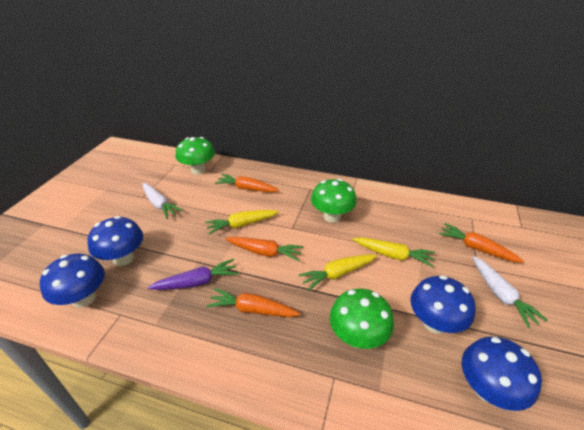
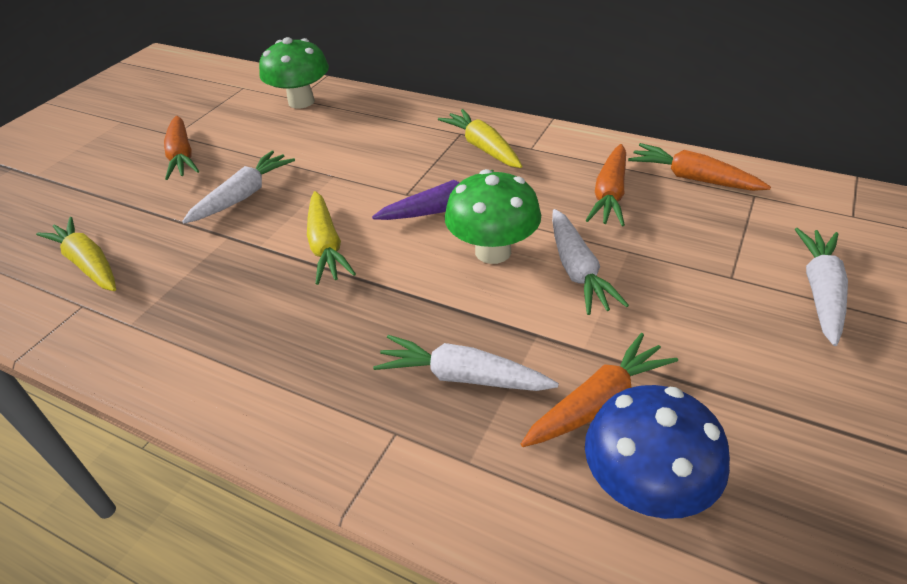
blue mushroom: 4 -> 1
green mushroom: 3 -> 2
white carrot: 2 -> 4

